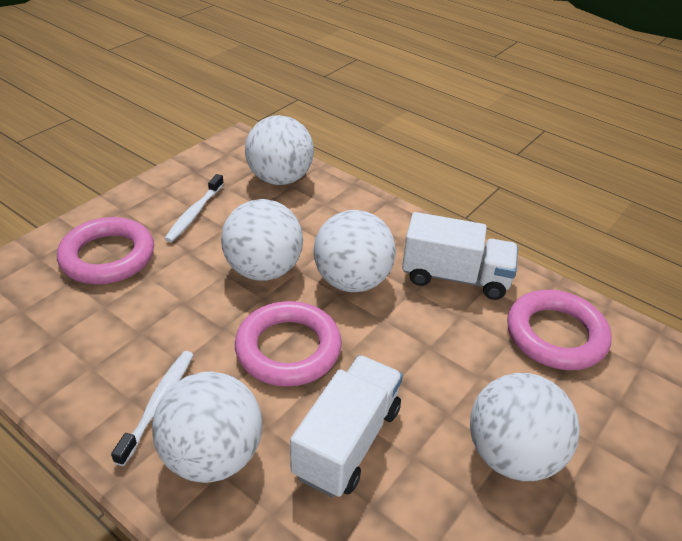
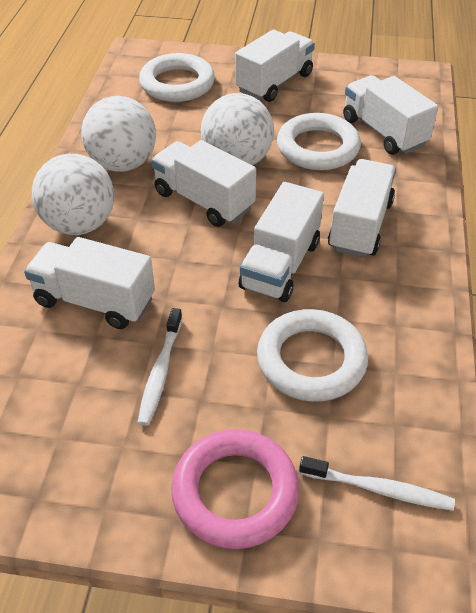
pink ring: 3 -> 1
white ball: 5 -> 3
white ring: 0 -> 3
white truck: 2 -> 6

